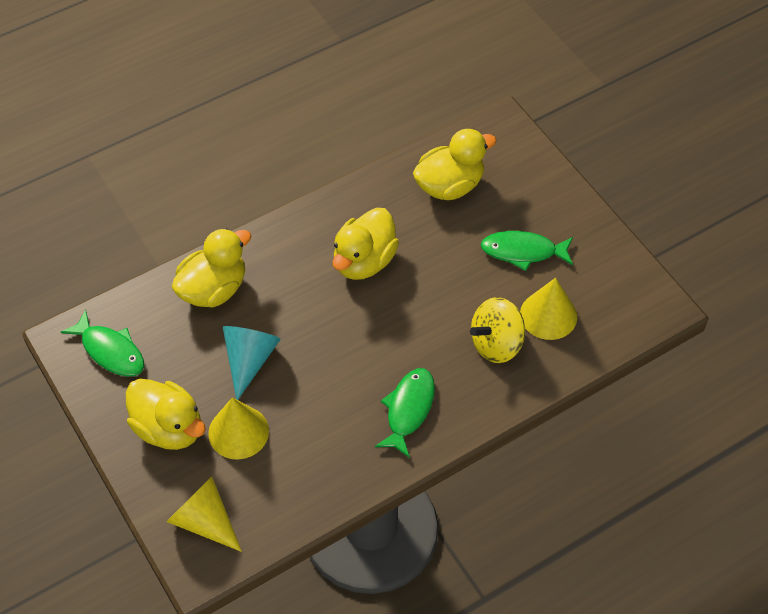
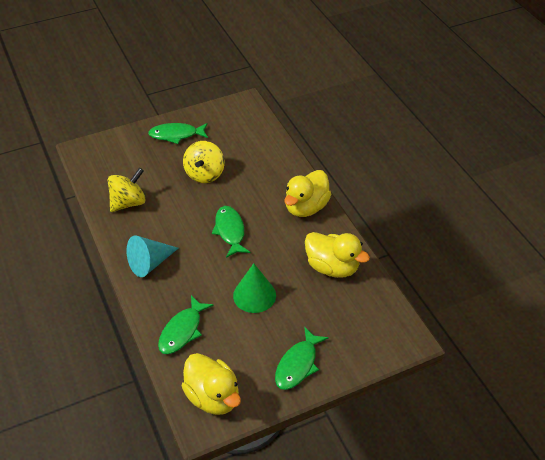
green cone: 0 -> 1
green fish: 3 -> 4
yellow cone: 3 -> 0
yellow duck: 4 -> 3
yellow spinning top: 1 -> 2

